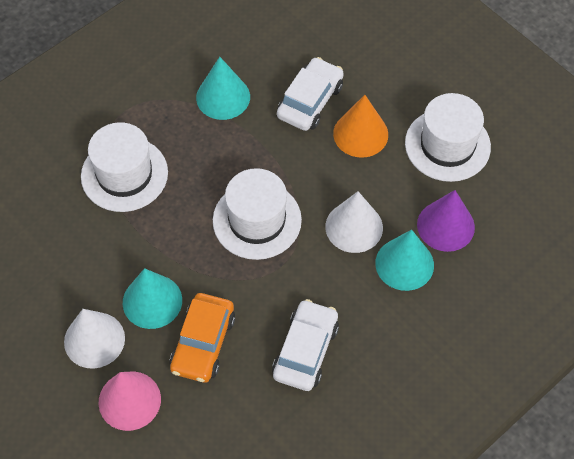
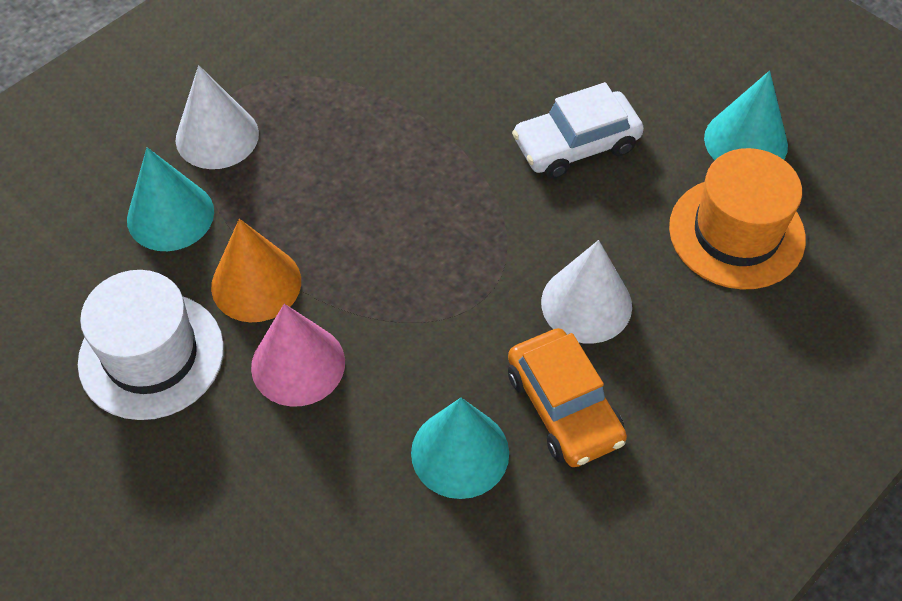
orange hat: 0 -> 1
purple cone: 1 -> 0
white car: 2 -> 1
white hat: 3 -> 1

